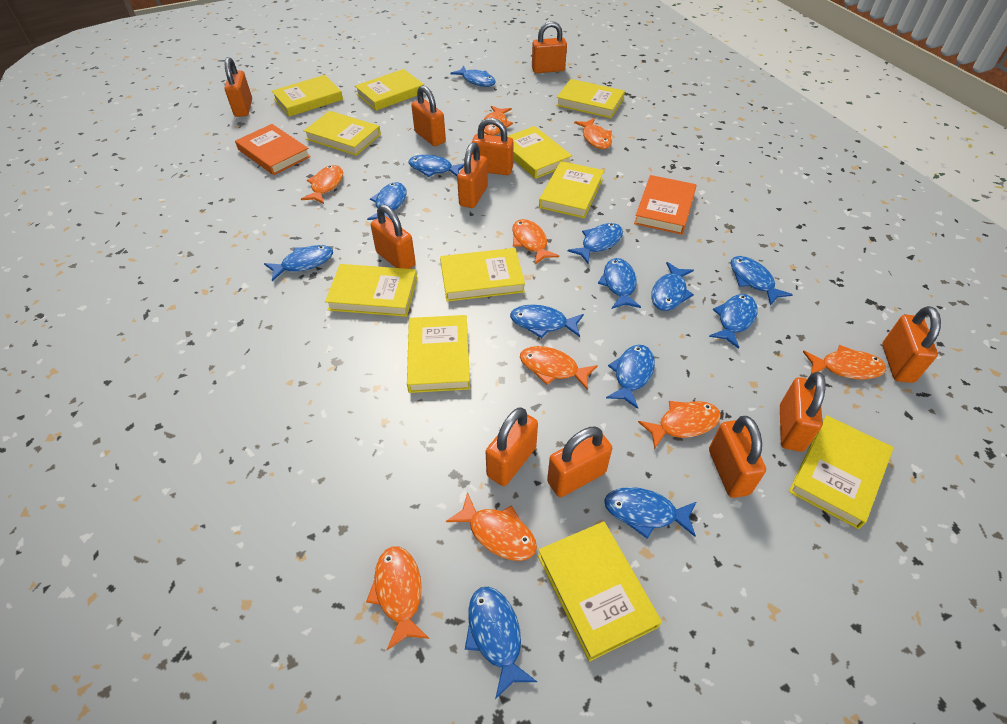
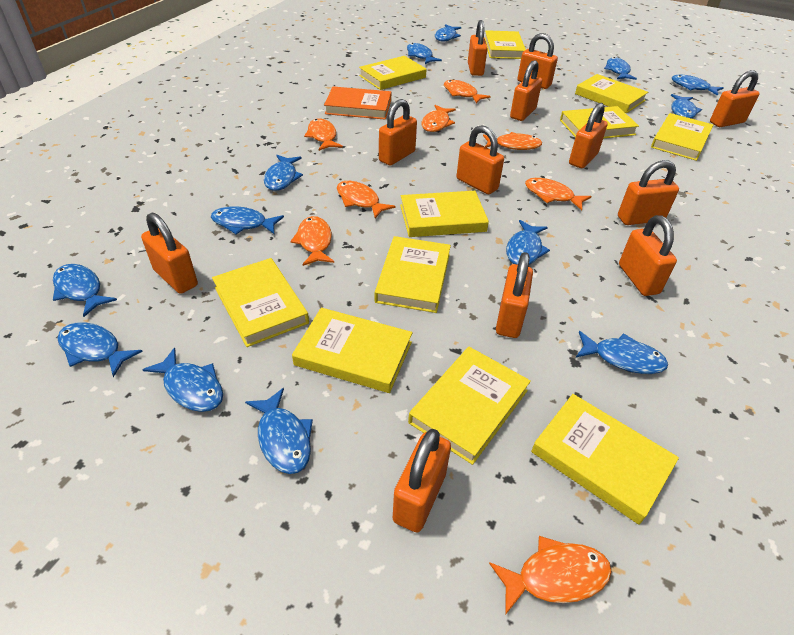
orange book: 2 -> 1
orange fish: 9 -> 8
orange padlock: 11 -> 12

